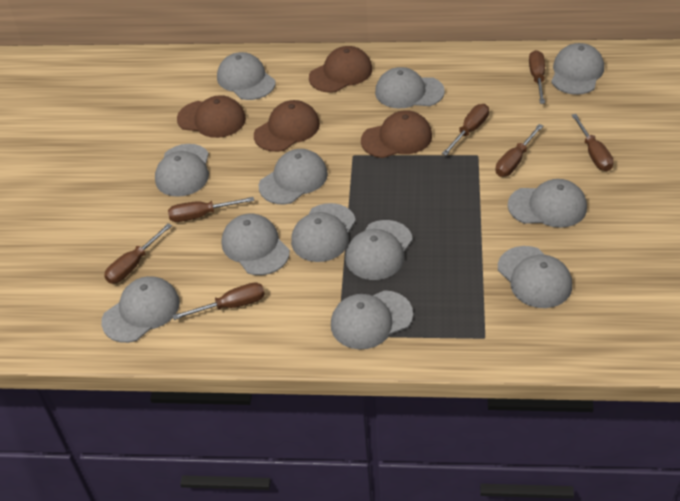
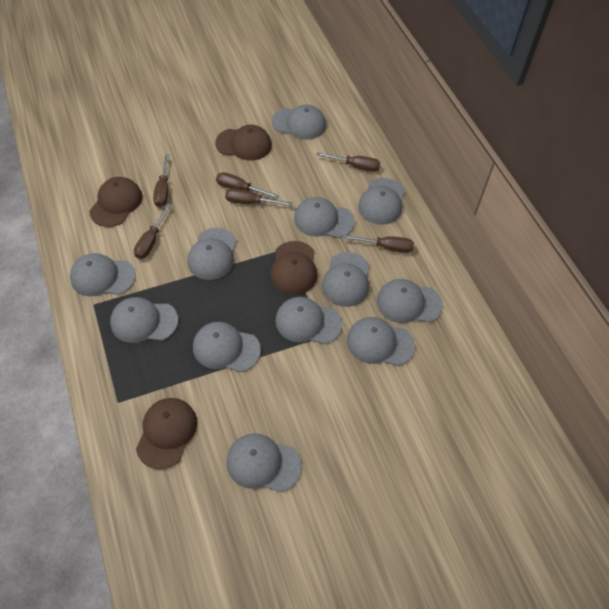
brown screwdriver: 7 -> 6

